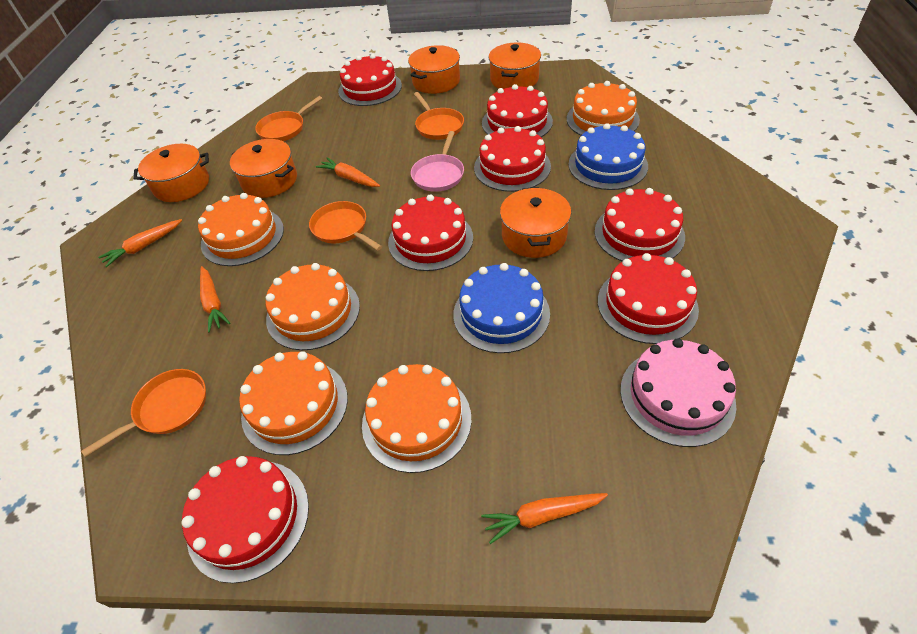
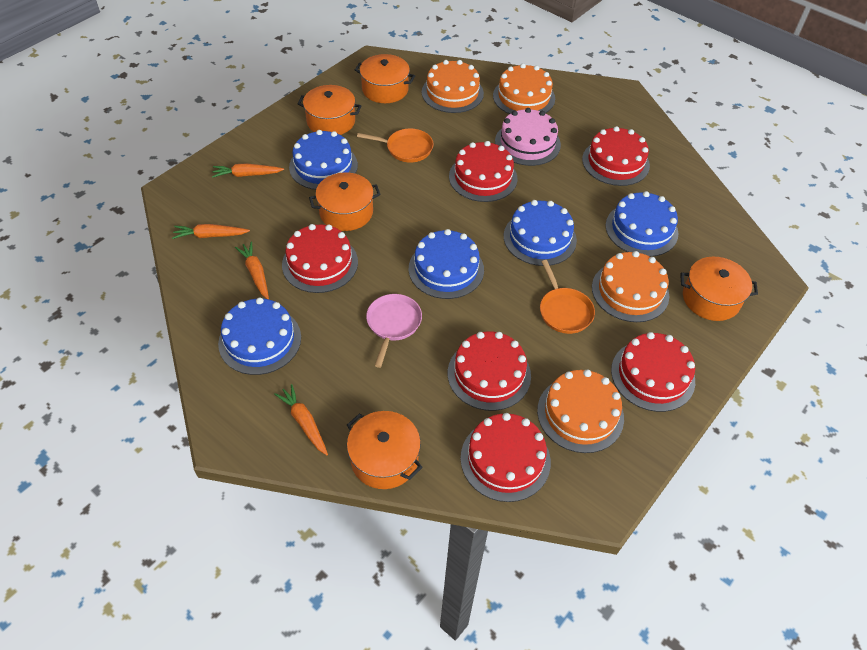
blue cake: 2 -> 5
orange cake: 5 -> 4
orange pan: 4 -> 2
red cake: 7 -> 6

